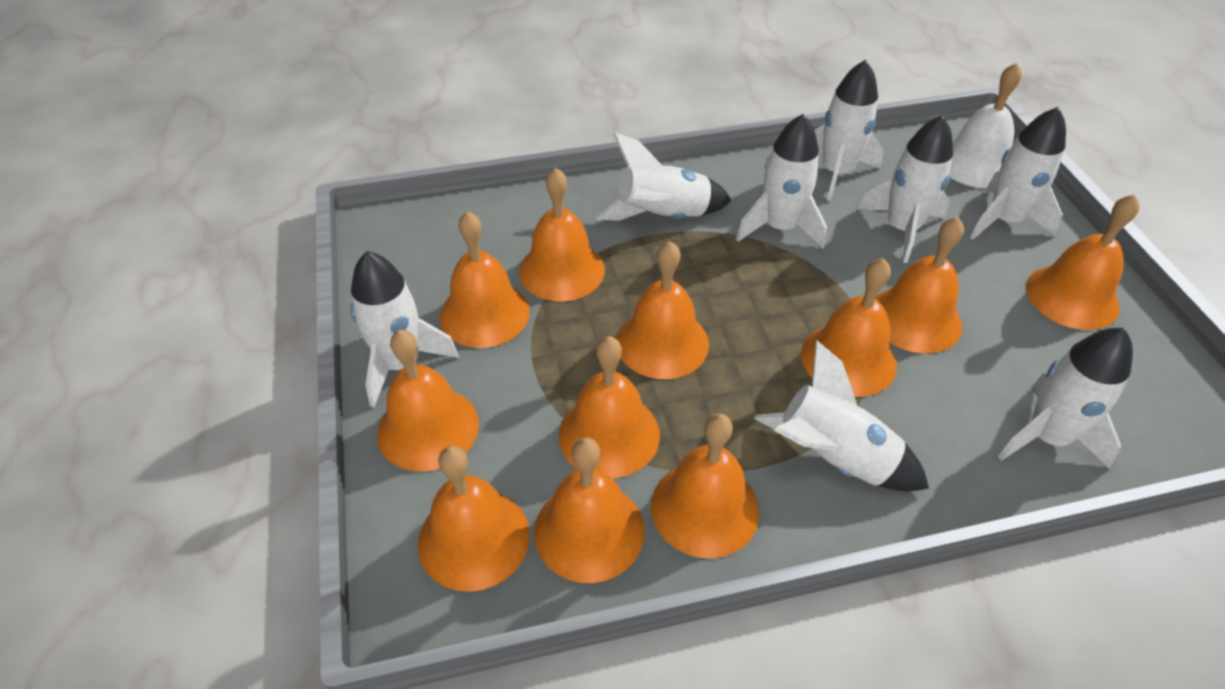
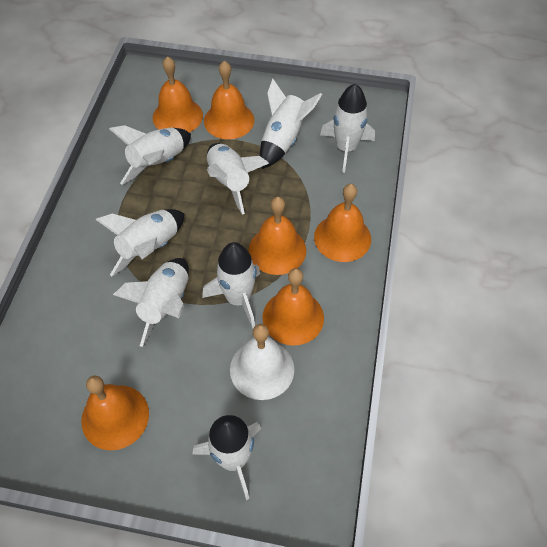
orange bell: 11 -> 6

